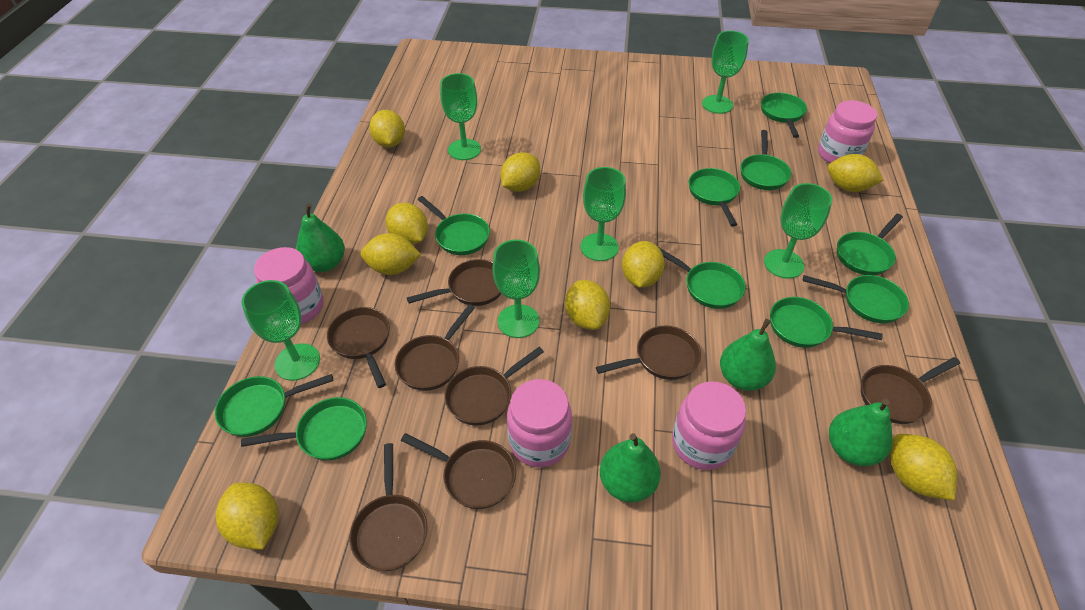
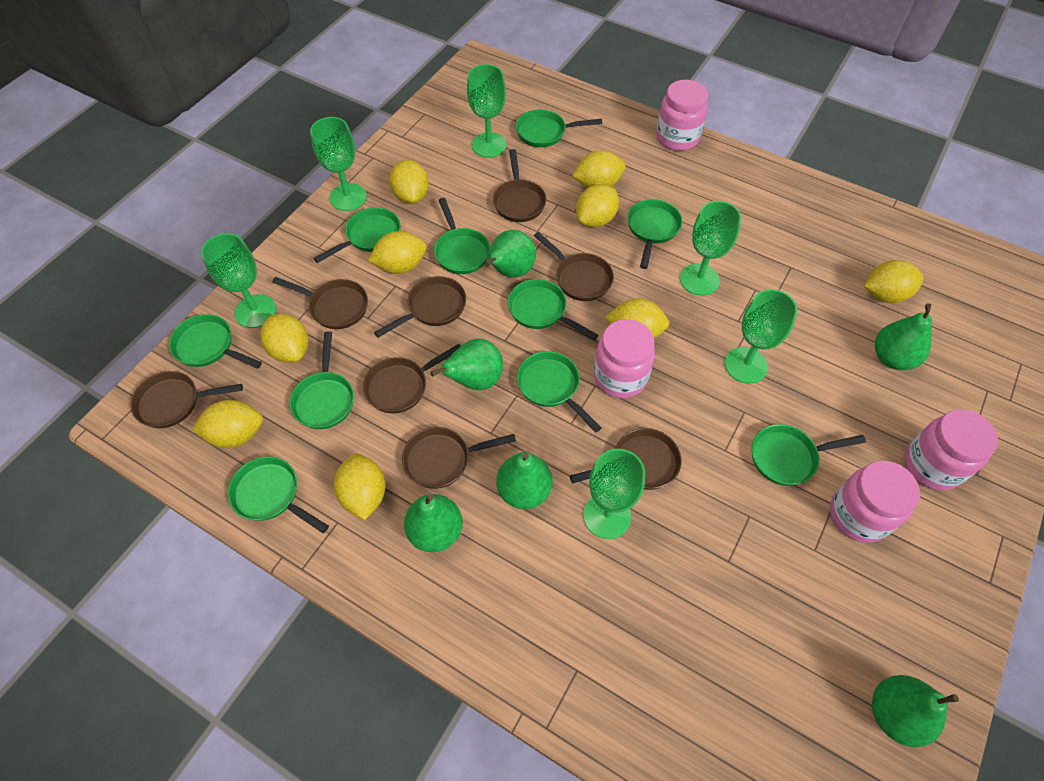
green pear: 4 -> 6

